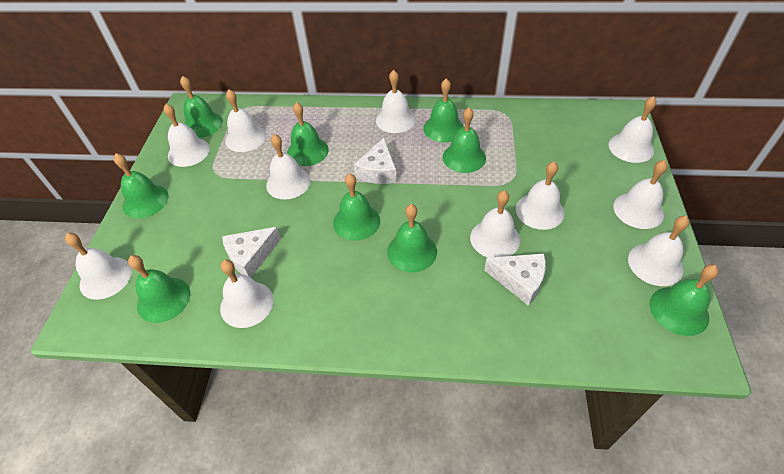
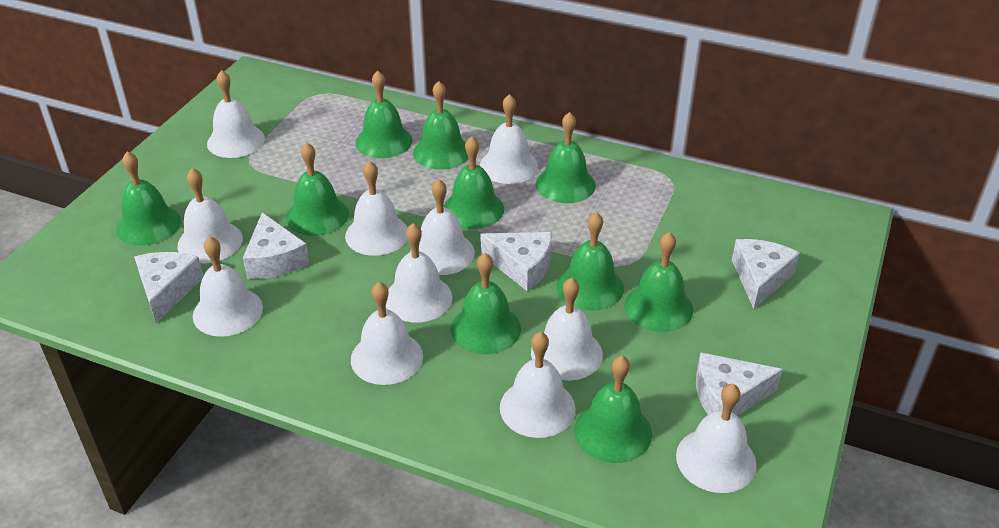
green bell: 9 -> 10
white cheese: 3 -> 5

